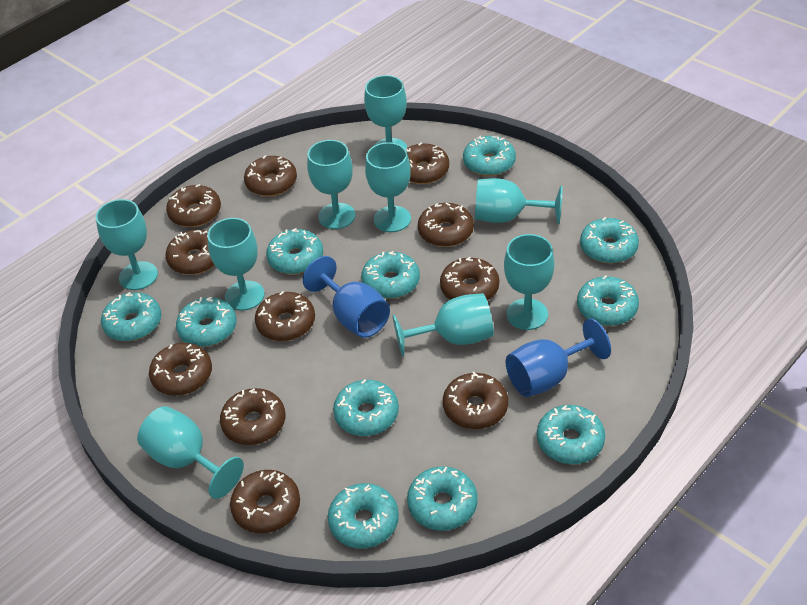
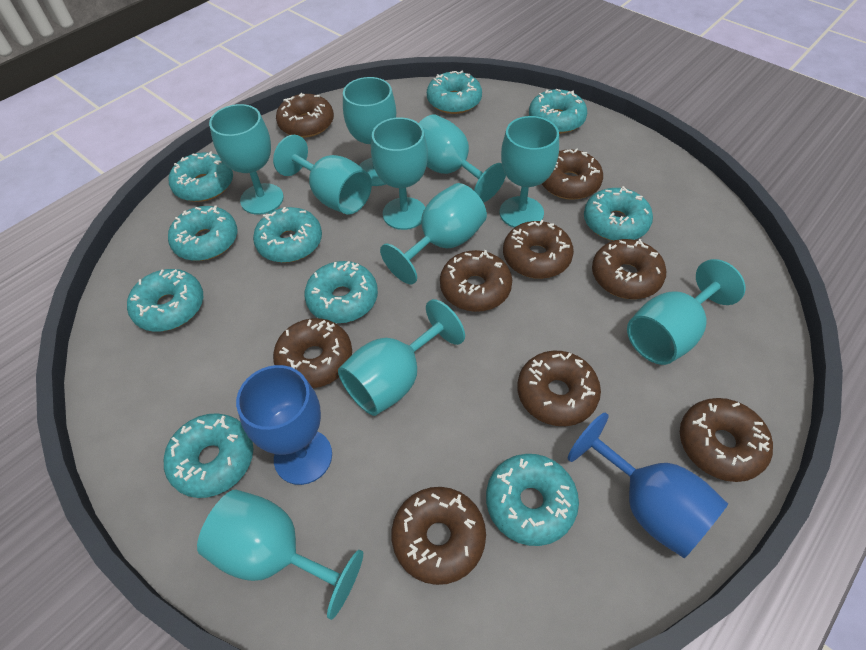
brown donut: 11 -> 9
turquoise donut: 11 -> 10
turquoise goblet: 9 -> 10

